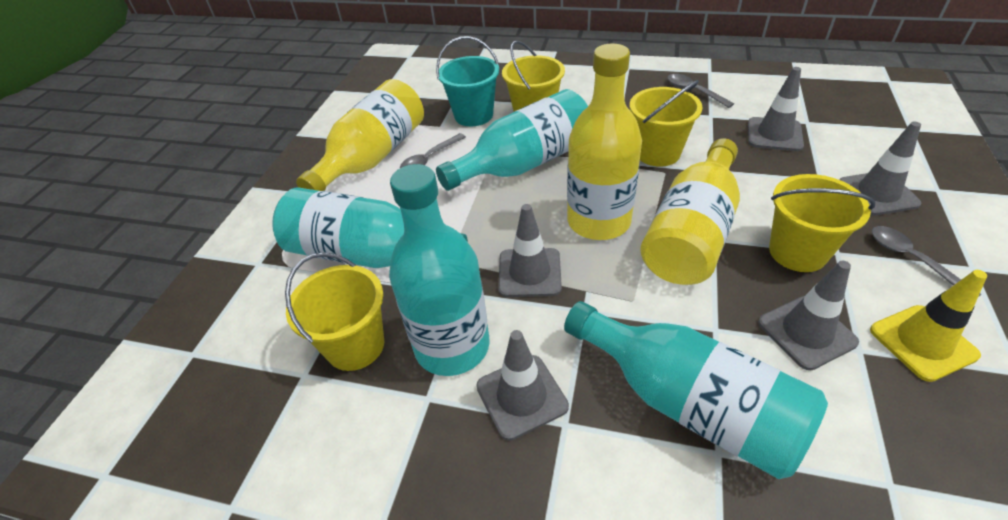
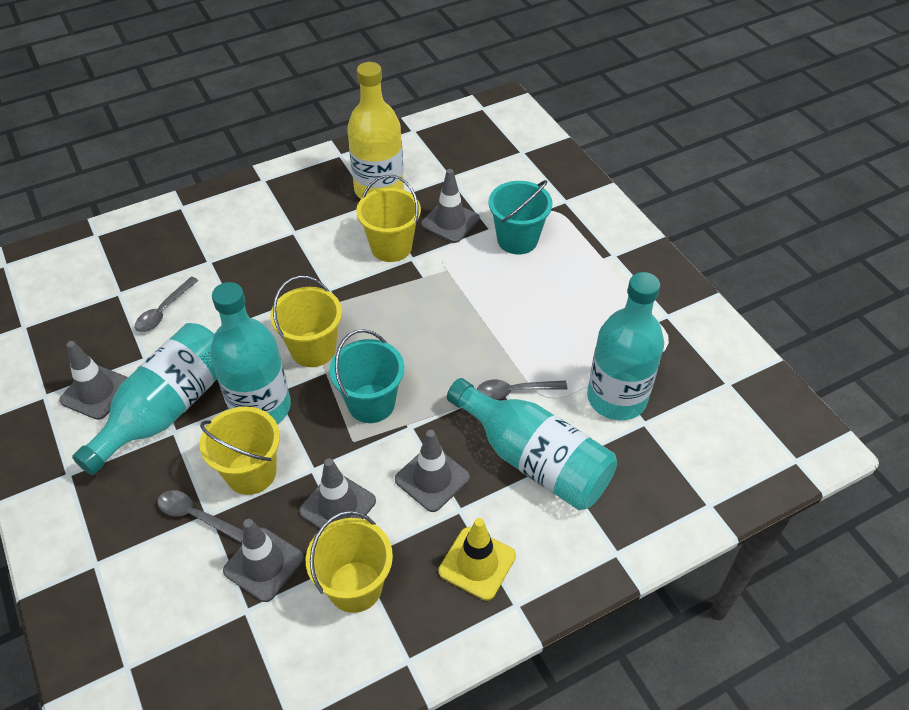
turquoise bucket: 1 -> 2
yellow bottle: 3 -> 1

